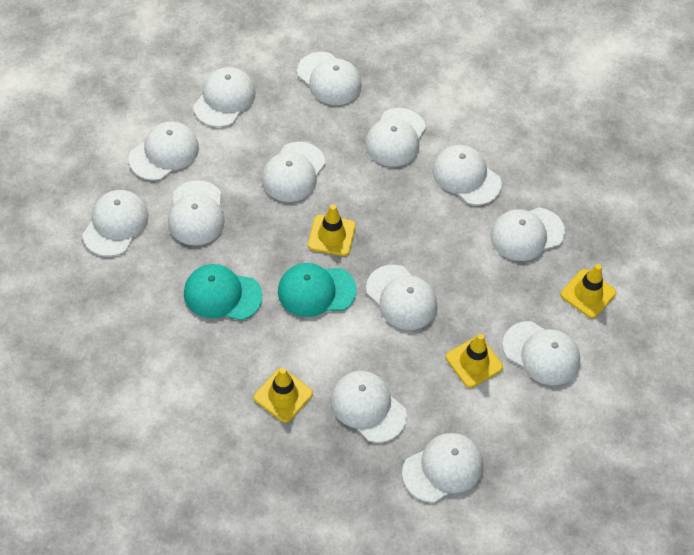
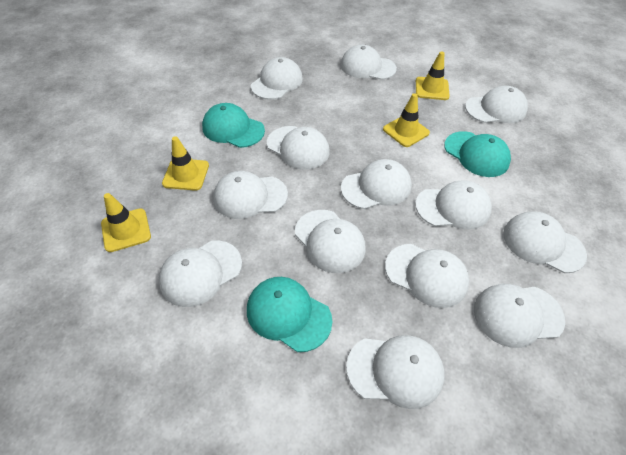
turquoise cap: 2 -> 3

